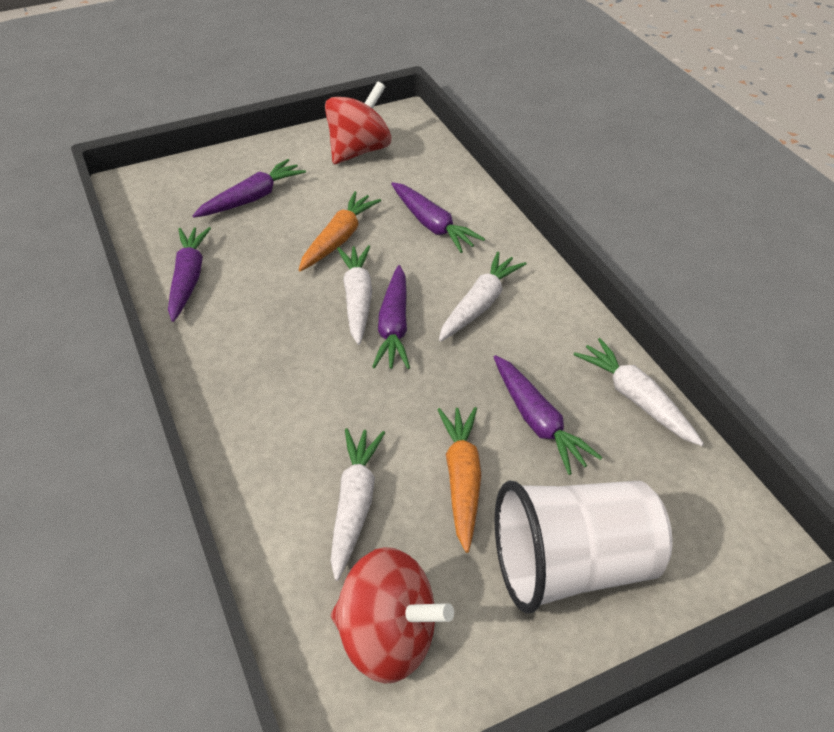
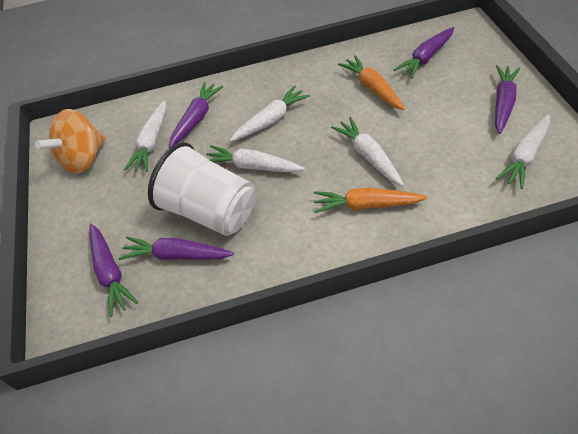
orange spinning top: 0 -> 1
red spinning top: 2 -> 0
white carrot: 4 -> 5

